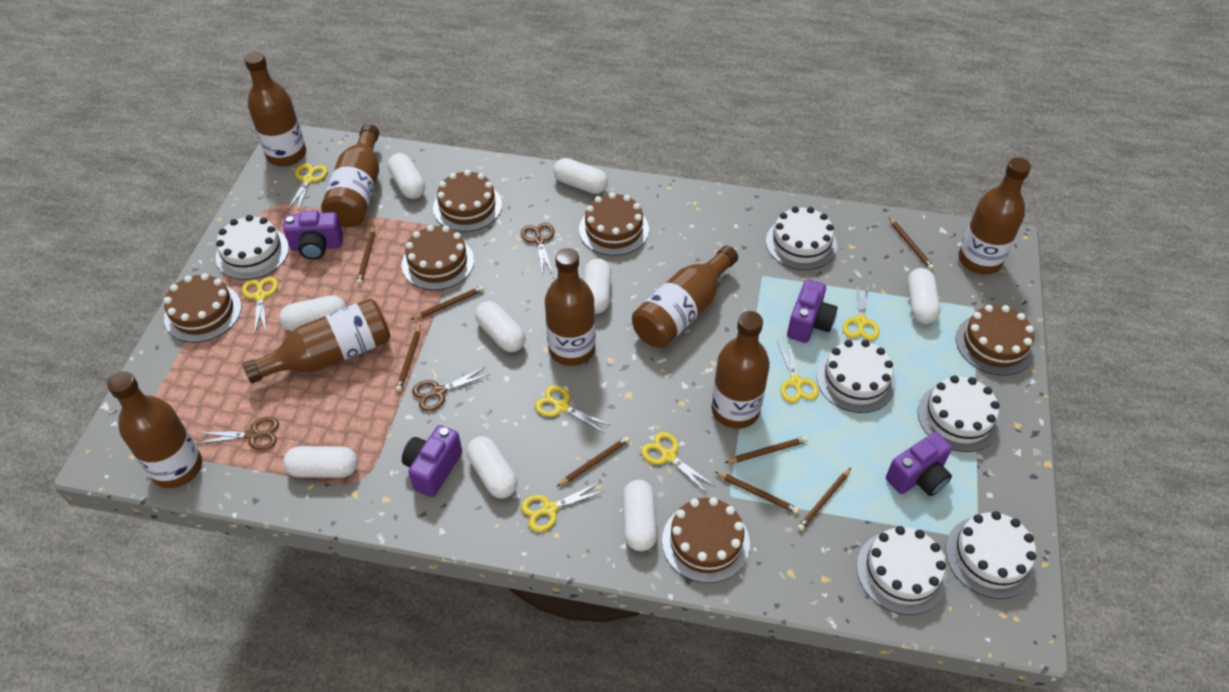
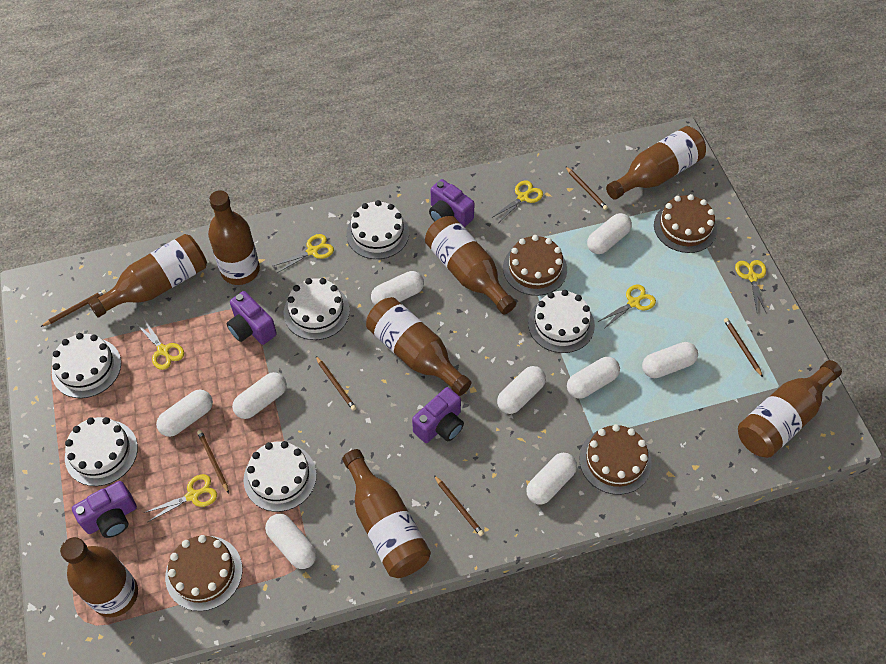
brown cake: 6 -> 4
brown pencil: 8 -> 6
brown scissors: 3 -> 0
yellow scissors: 7 -> 6

